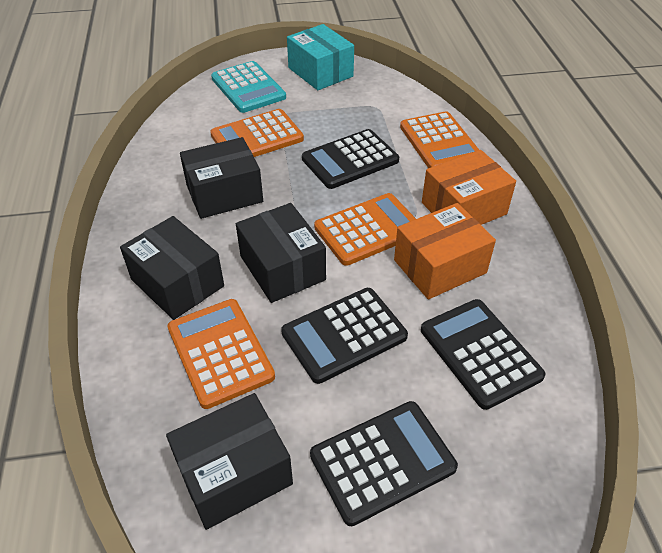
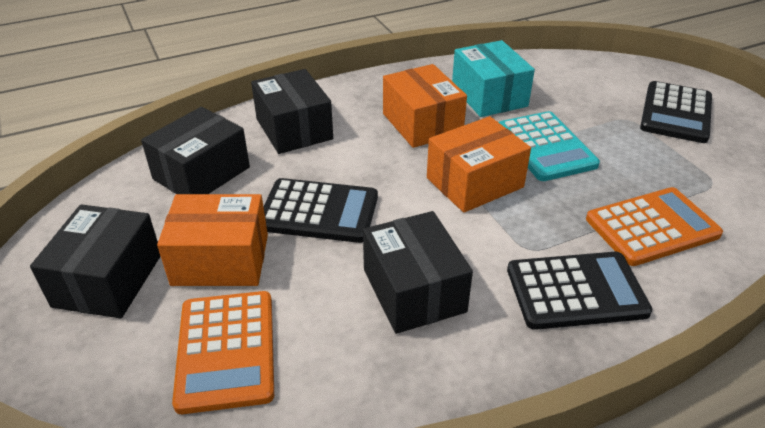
black calculator: 4 -> 3
orange box: 2 -> 3
orange calculator: 4 -> 2

